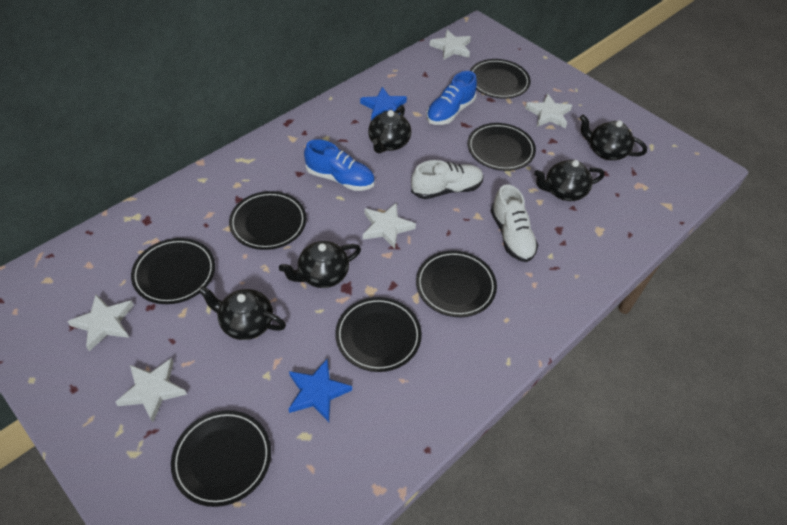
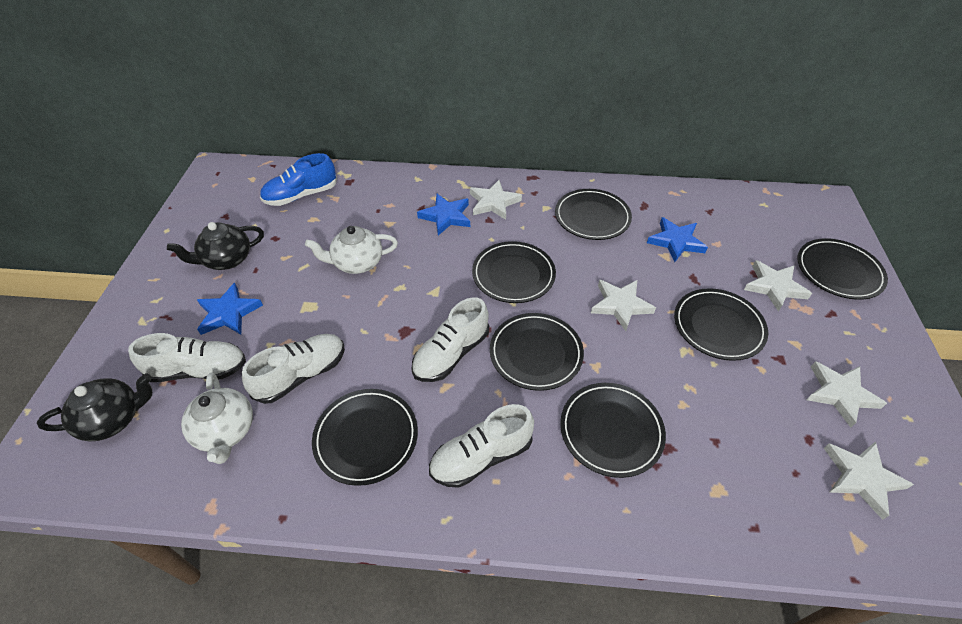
black teapot: 5 -> 2
blue shoe: 2 -> 1
blue star: 2 -> 3
white shoe: 2 -> 4
white teapot: 0 -> 2

